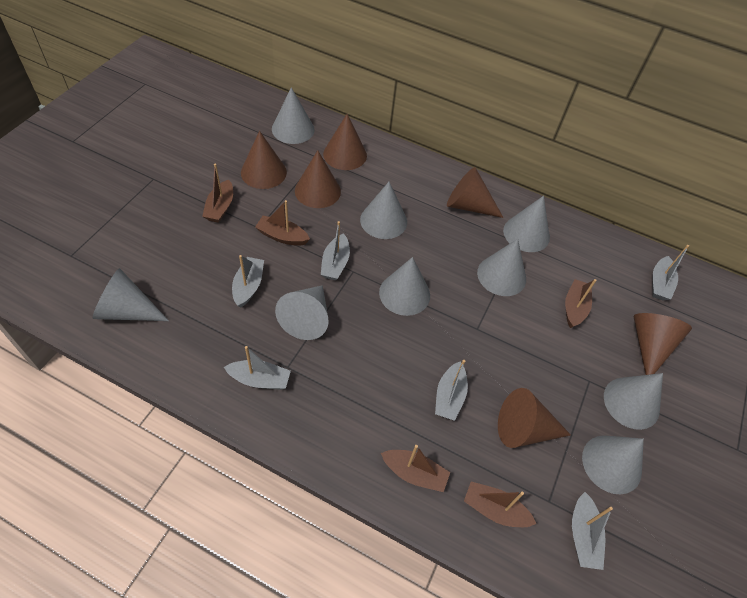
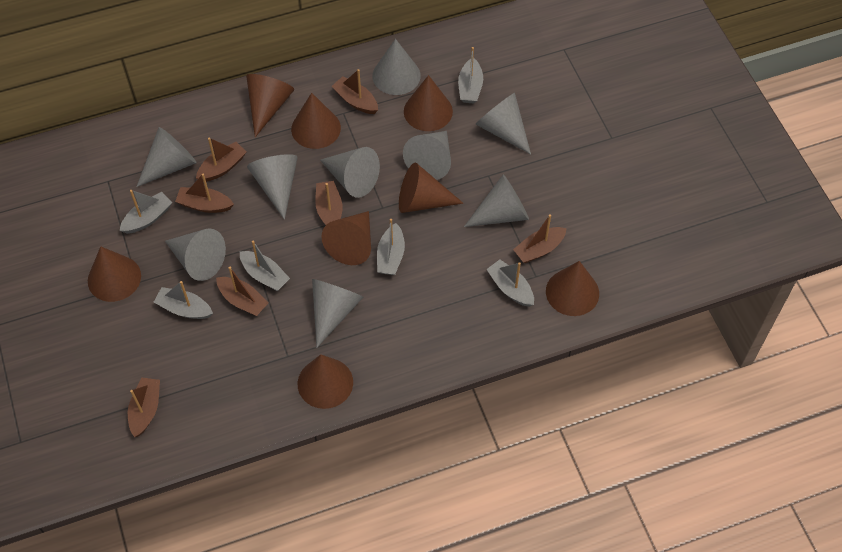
brown boat: 5 -> 7
brown cone: 6 -> 8

